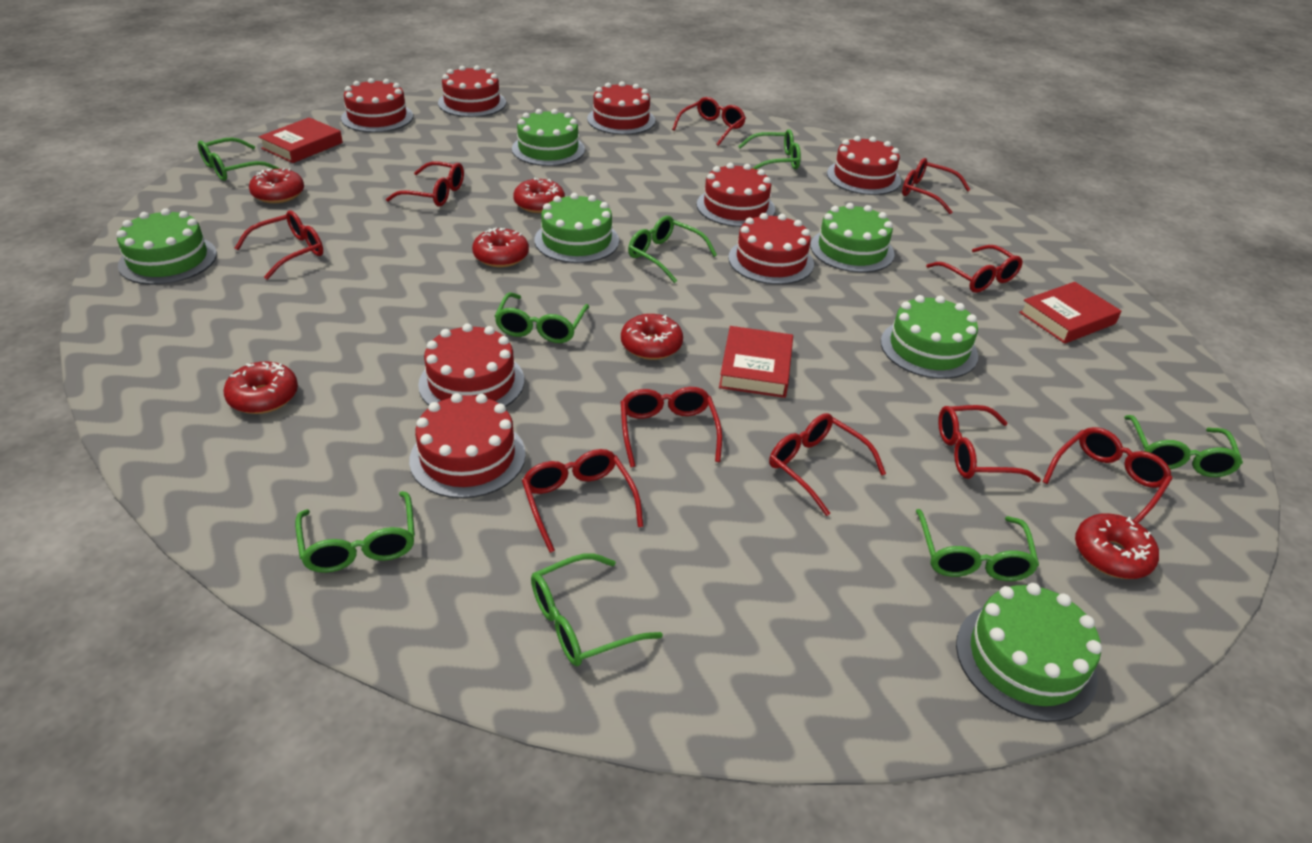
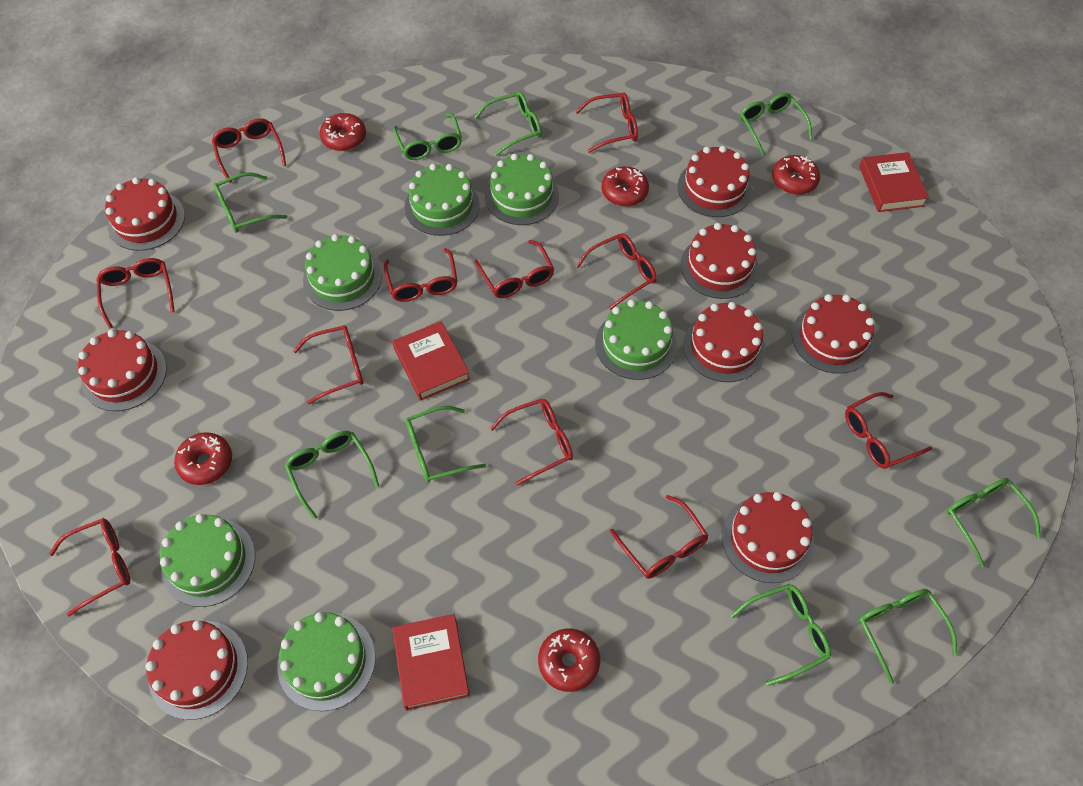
green glasses: 8 -> 9
red donut: 6 -> 5
red glasses: 10 -> 11

